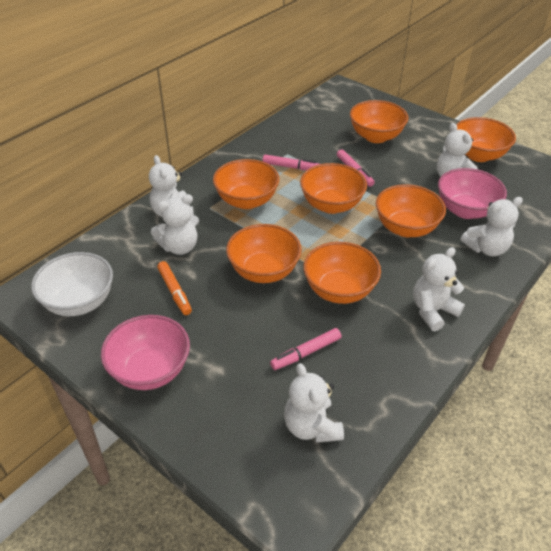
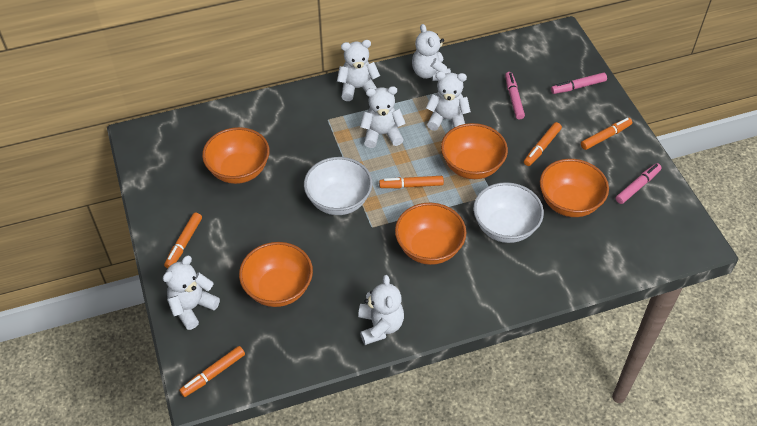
orange bowl: 7 -> 5
orange marker: 1 -> 5
pink bowl: 2 -> 0
white bowl: 1 -> 2

